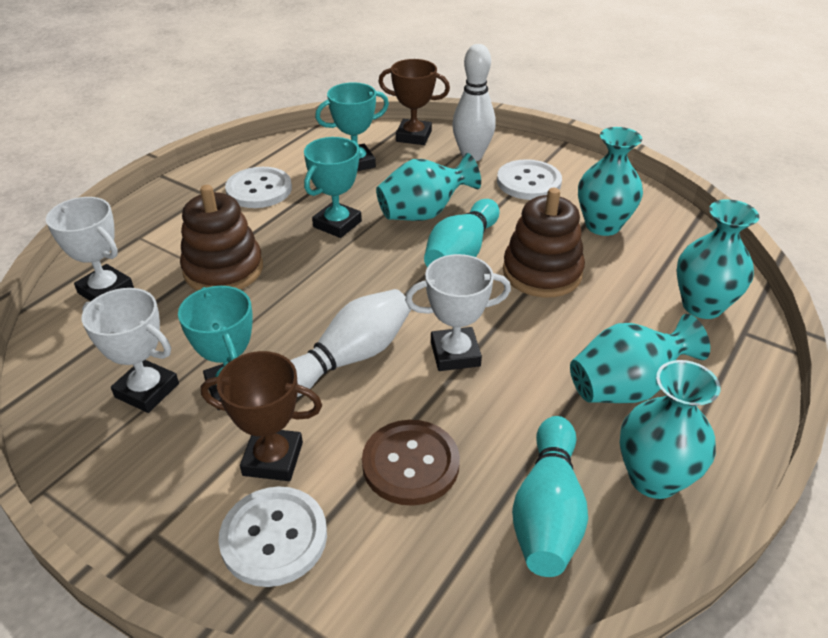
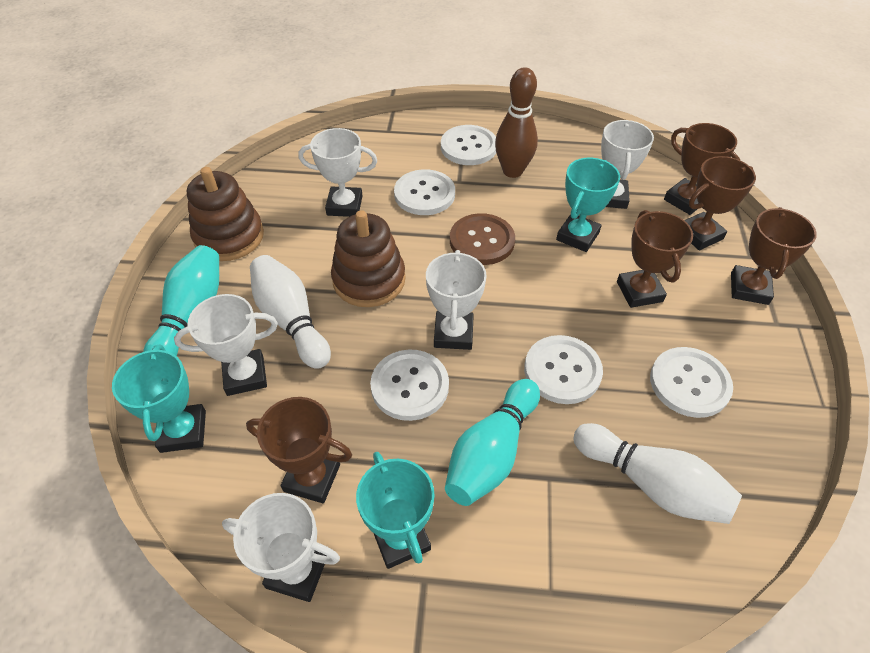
brown bowling pin: 0 -> 1
brown trophy: 2 -> 5
turquoise vase: 5 -> 0
white button: 3 -> 5
white trophy: 3 -> 5

